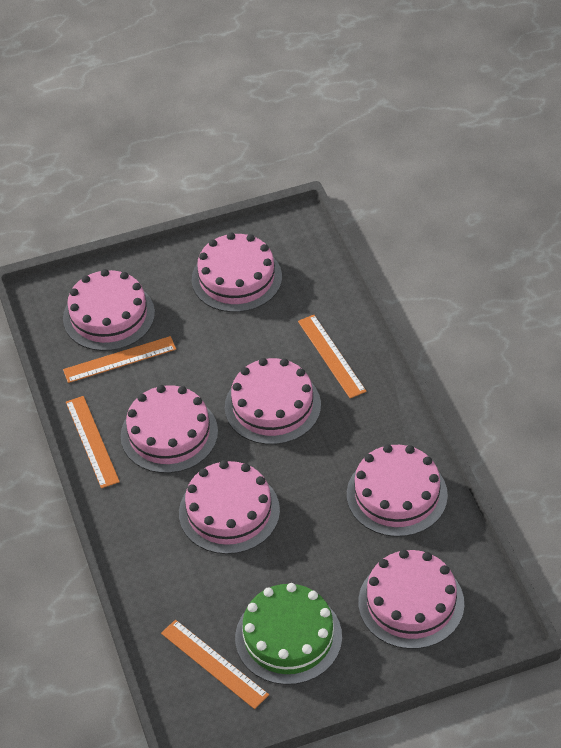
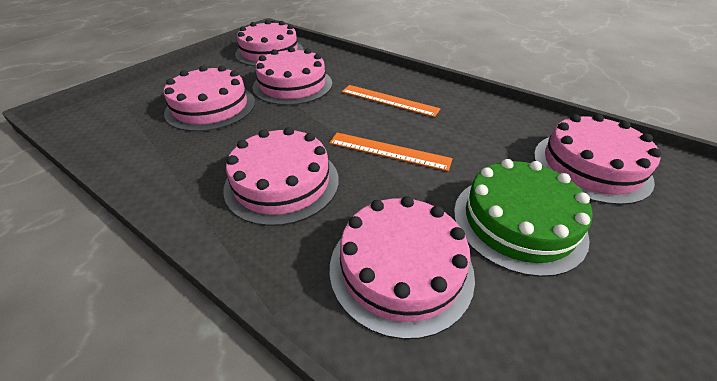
orange ruler: 4 -> 2
pink cake: 7 -> 6

